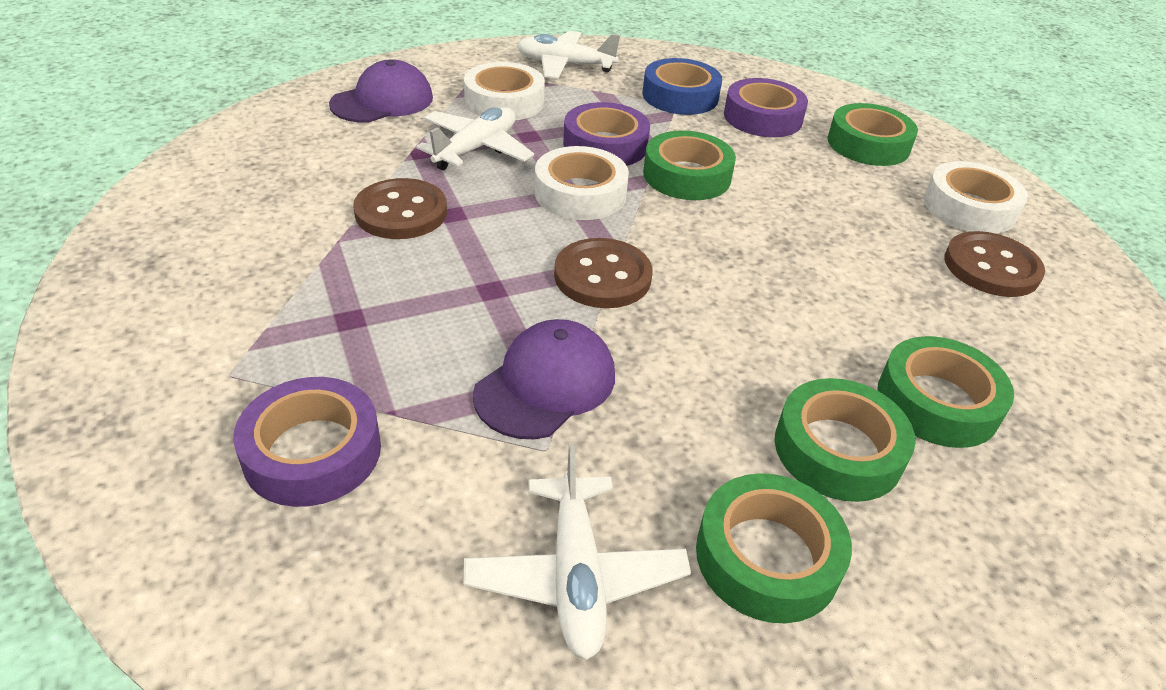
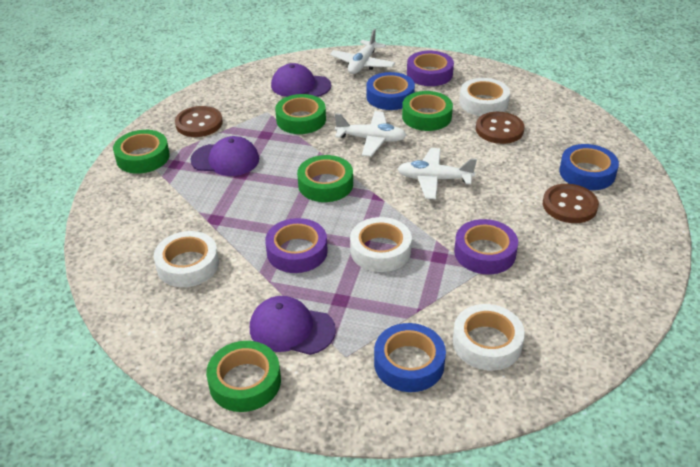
blue tape: 1 -> 3
purple cap: 2 -> 3
white tape: 3 -> 4

